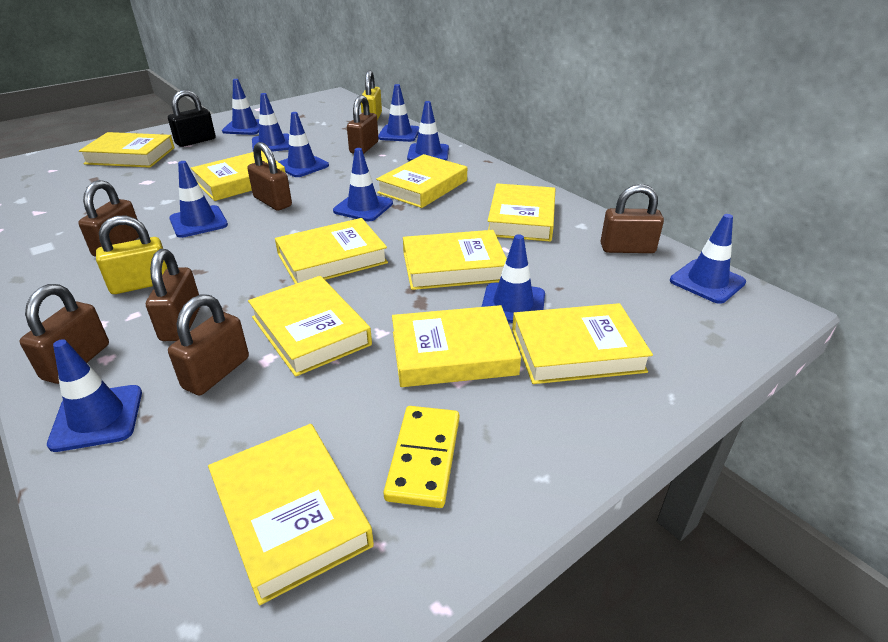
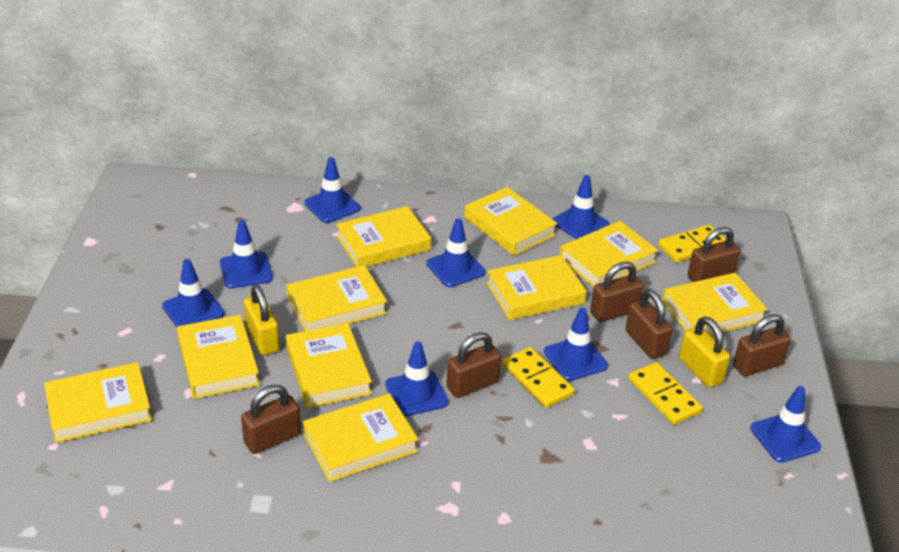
black padlock: 1 -> 0
blue traffic cone: 10 -> 8
brown padlock: 7 -> 6
yellow domino: 1 -> 3

